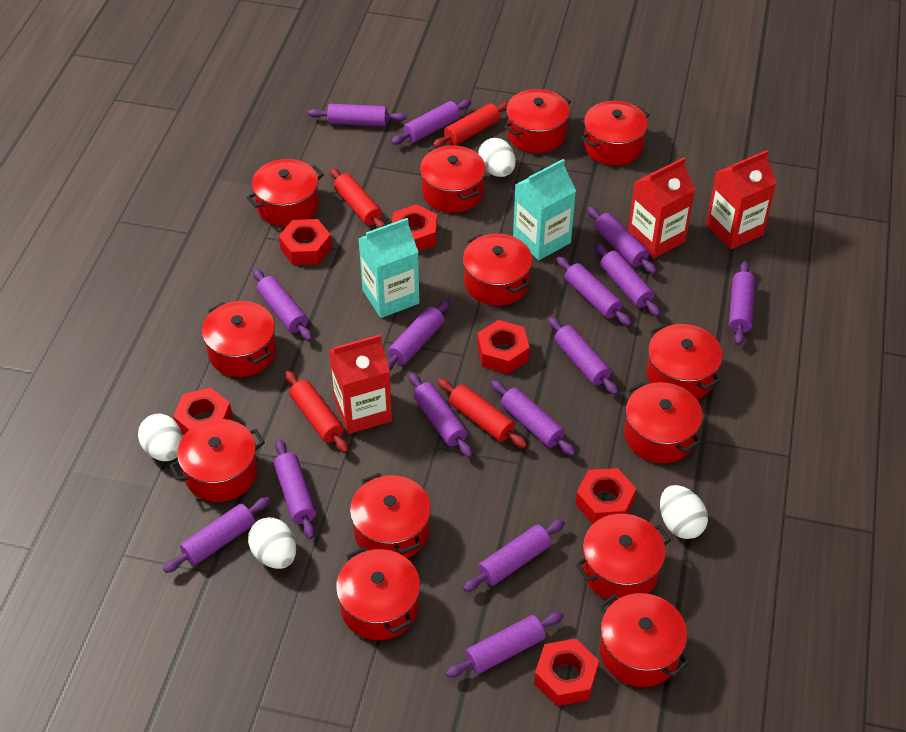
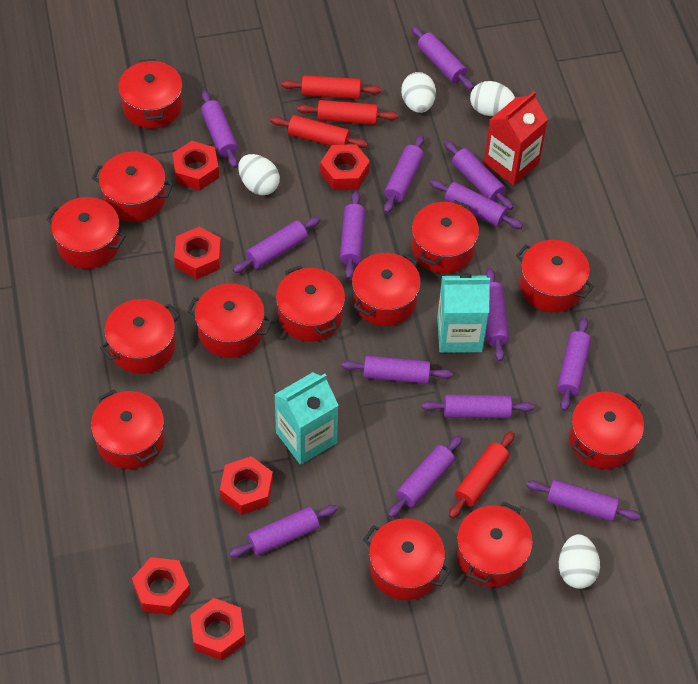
purple rolling pin: 15 -> 14
red carton: 3 -> 1

